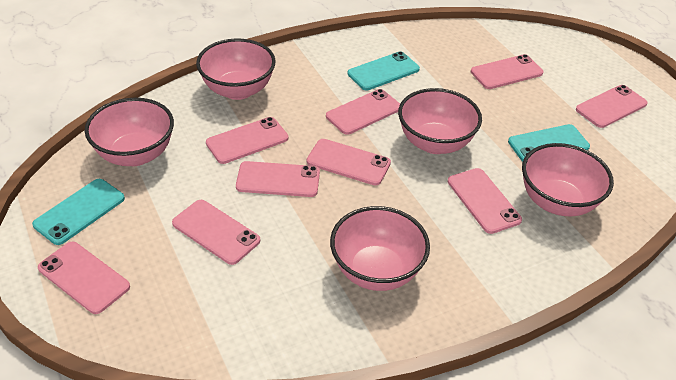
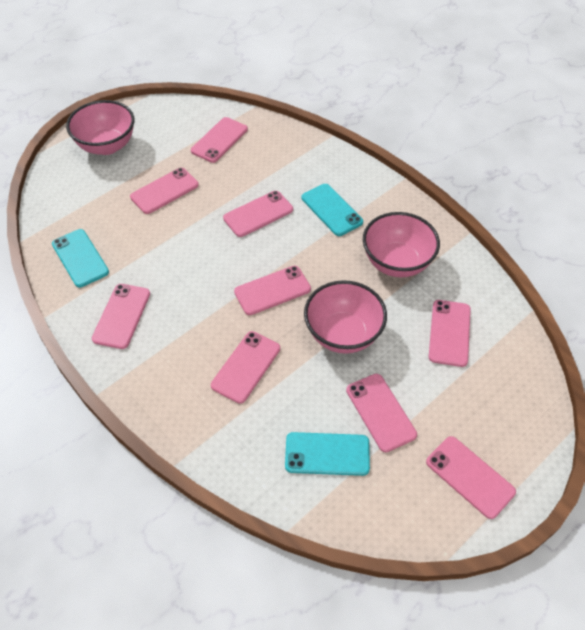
pink bowl: 5 -> 3

